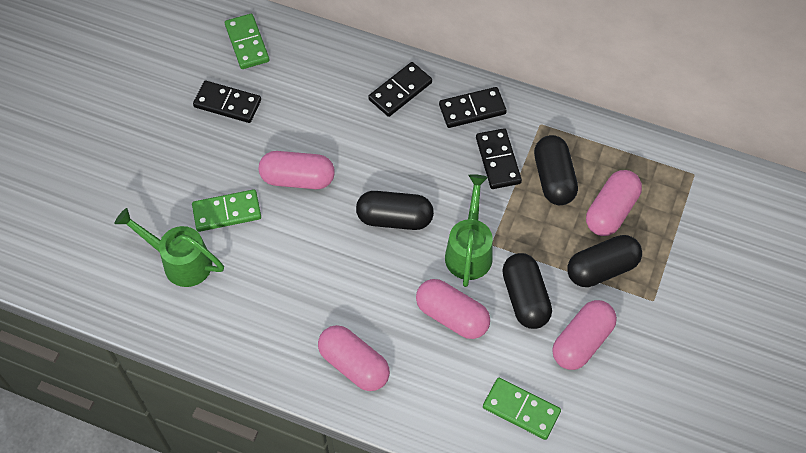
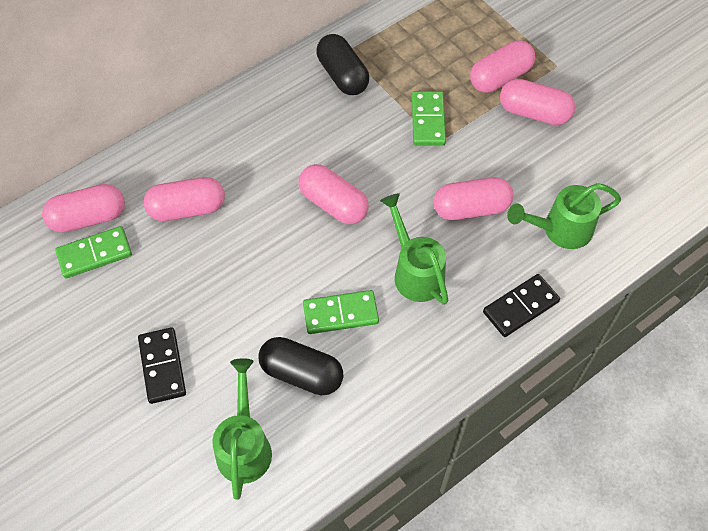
black capsule: 4 -> 2
black domino: 4 -> 2
green watering can: 2 -> 3
pink capsule: 5 -> 6

